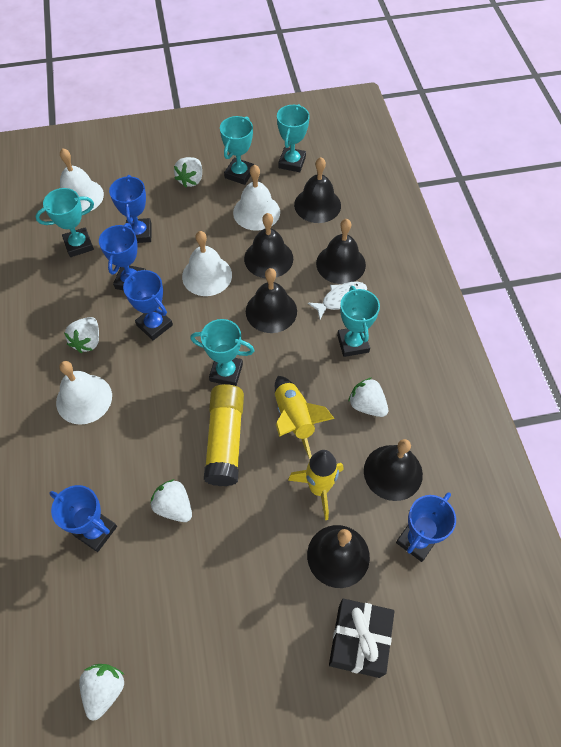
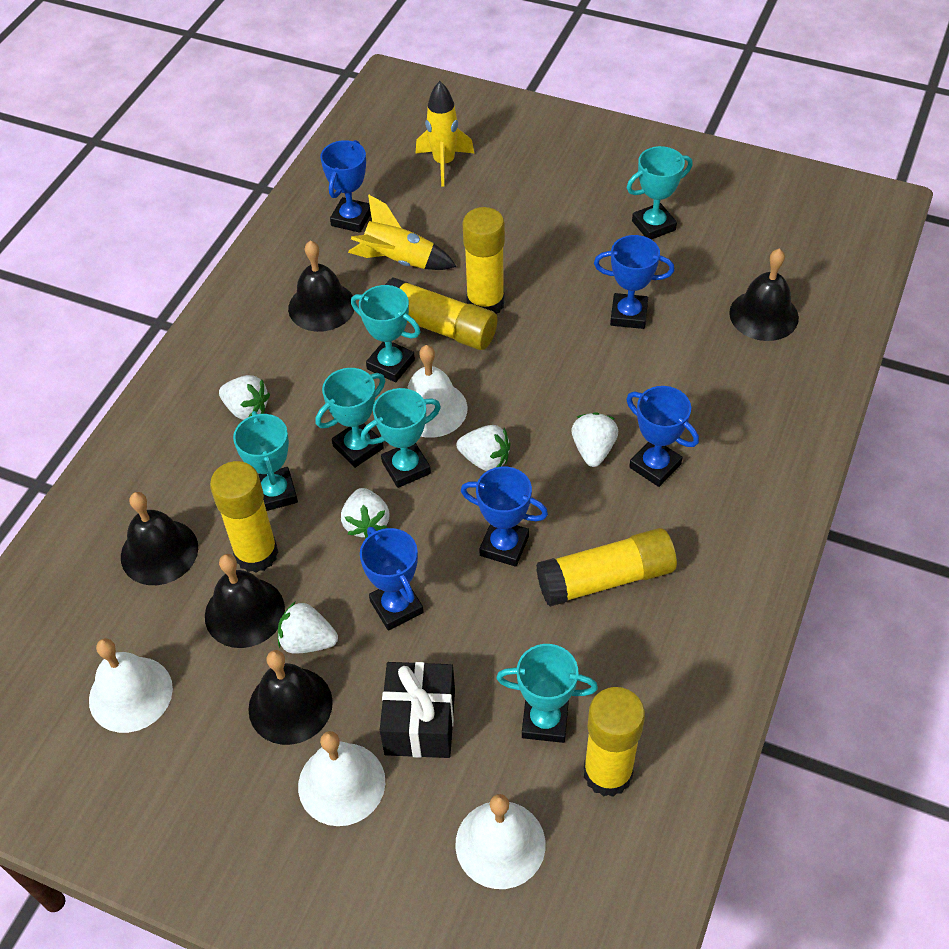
black bell: 6 -> 5
turquoise trophy: 5 -> 6
white fish: 1 -> 0
yellow glue stick: 1 -> 5

